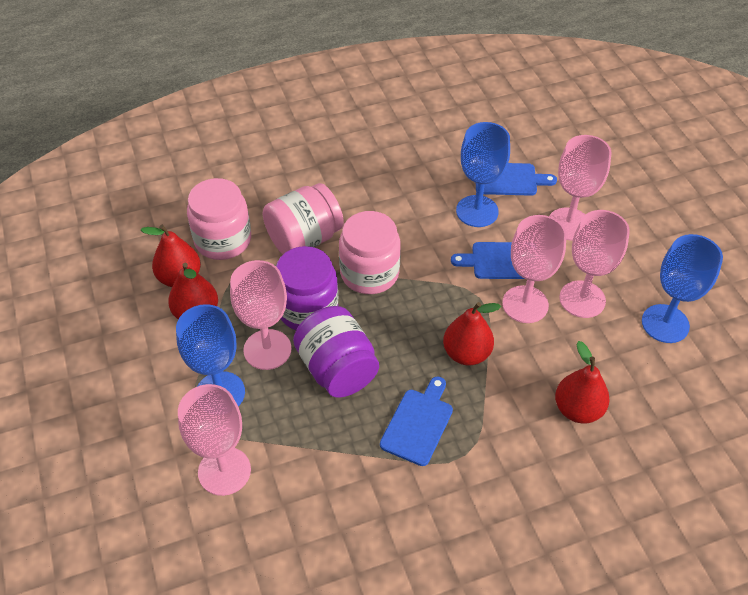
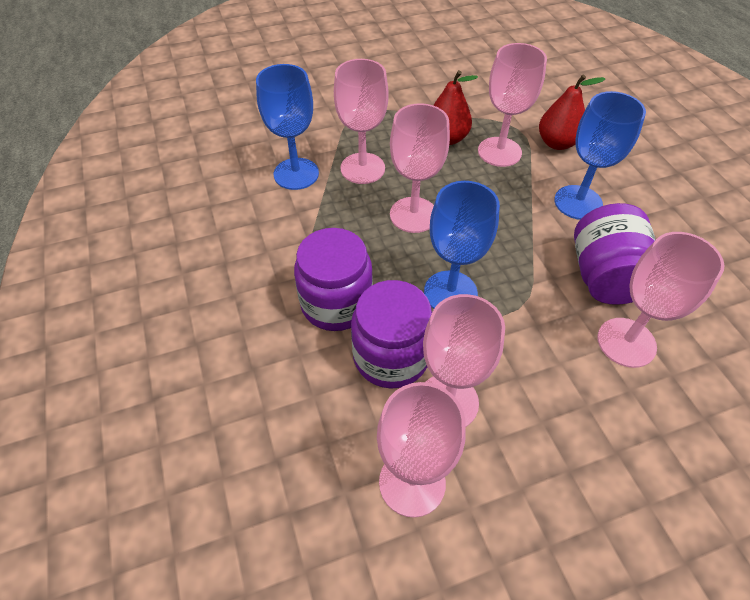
blue cutting board: 3 -> 0
pink goblet: 5 -> 6
pink jar: 3 -> 0
purple jar: 2 -> 3
red pear: 4 -> 2

